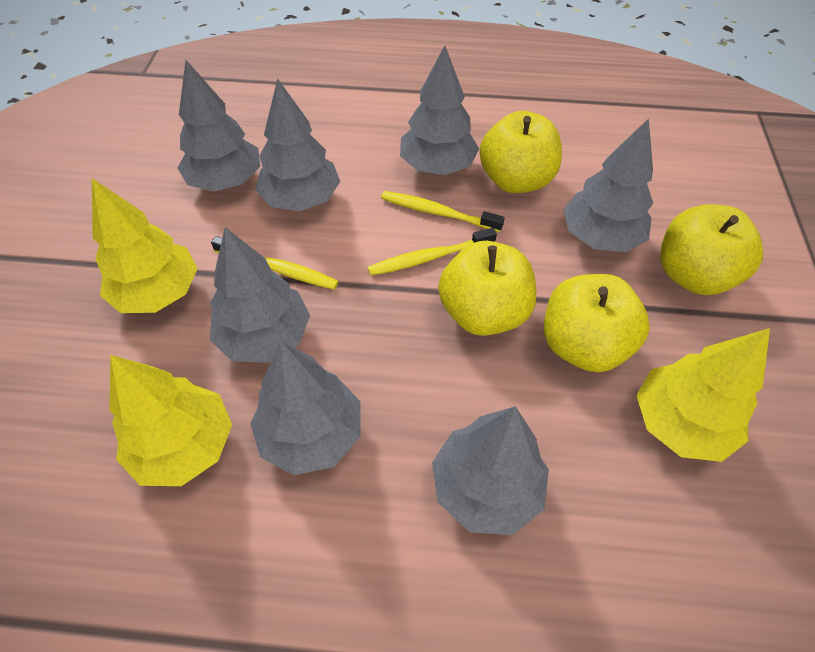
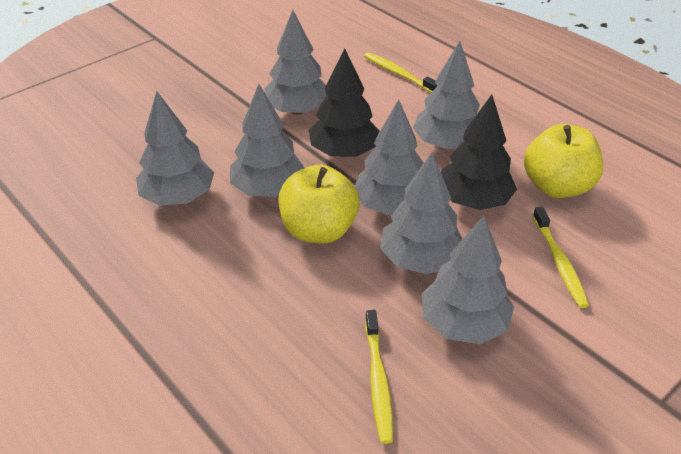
black tree: 0 -> 2
yellow apple: 4 -> 2
yellow tree: 3 -> 0

